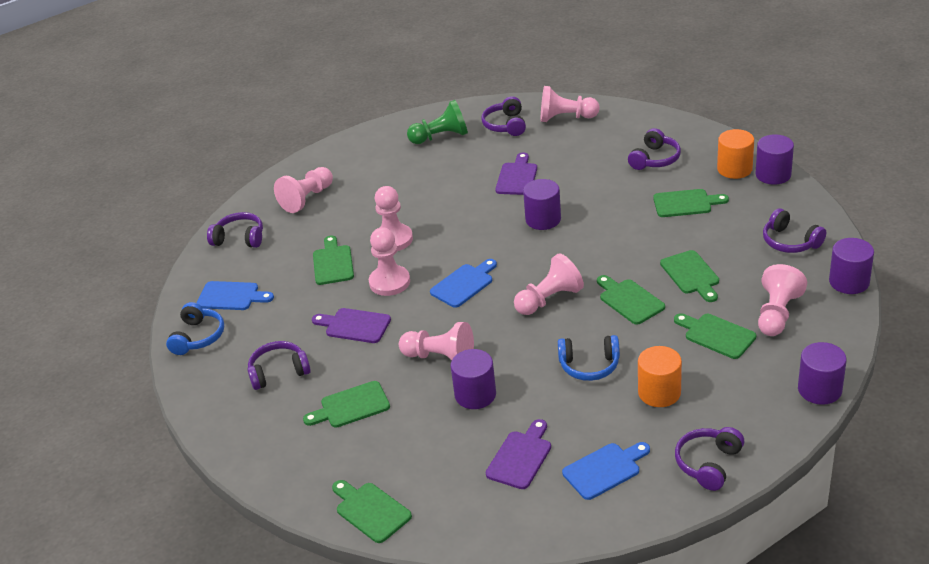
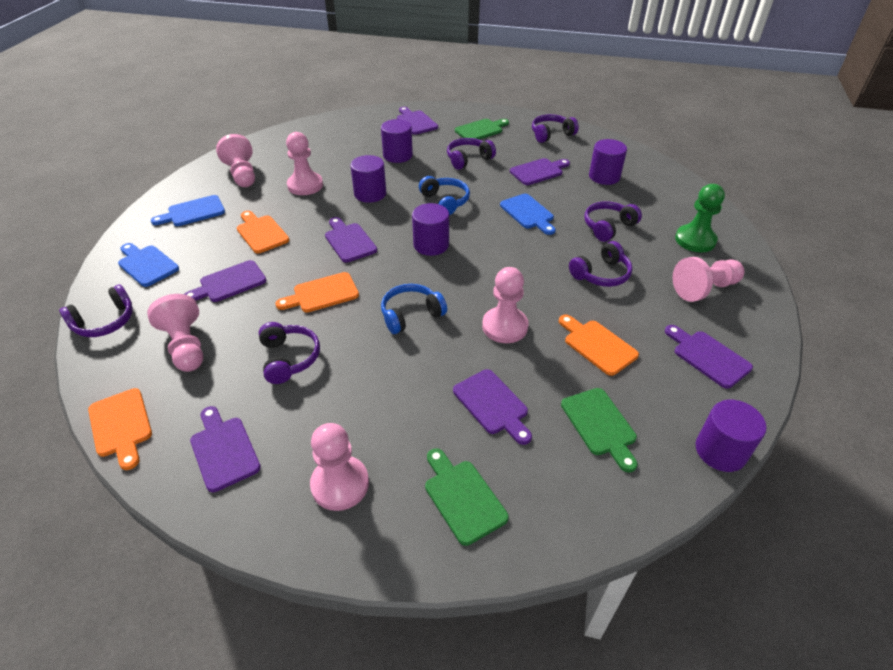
green cutting board: 7 -> 3
orange cutting board: 0 -> 4
orange cylinder: 2 -> 0
pink pawn: 7 -> 6
purple cutting board: 3 -> 7

